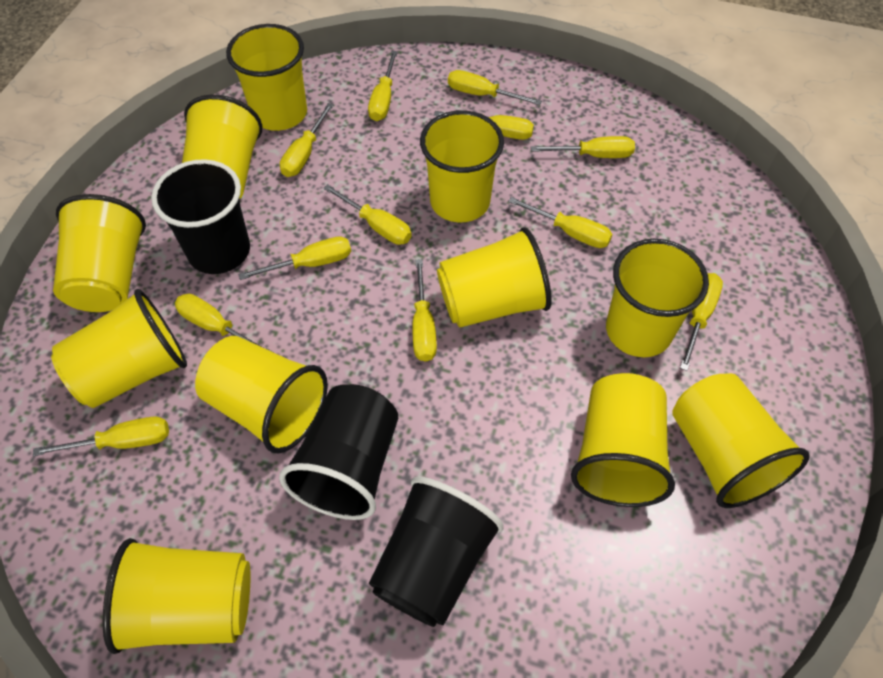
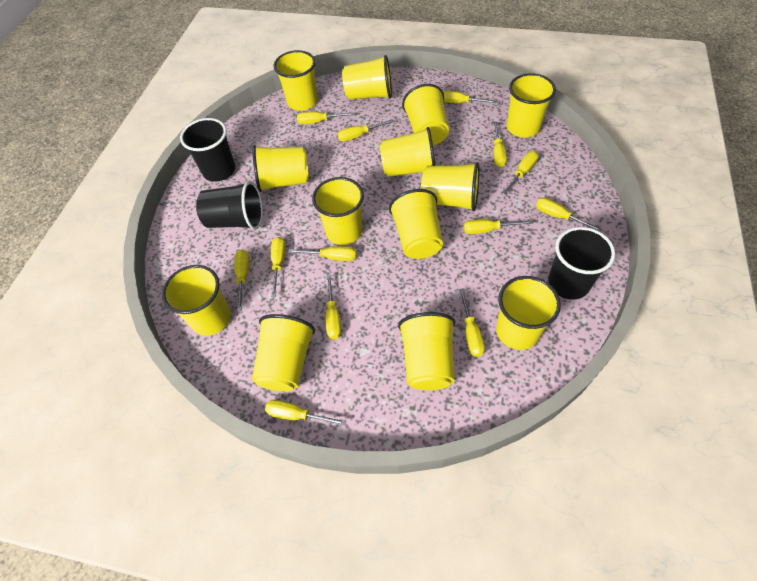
yellow cup: 11 -> 13
yellow screwdriver: 12 -> 13

